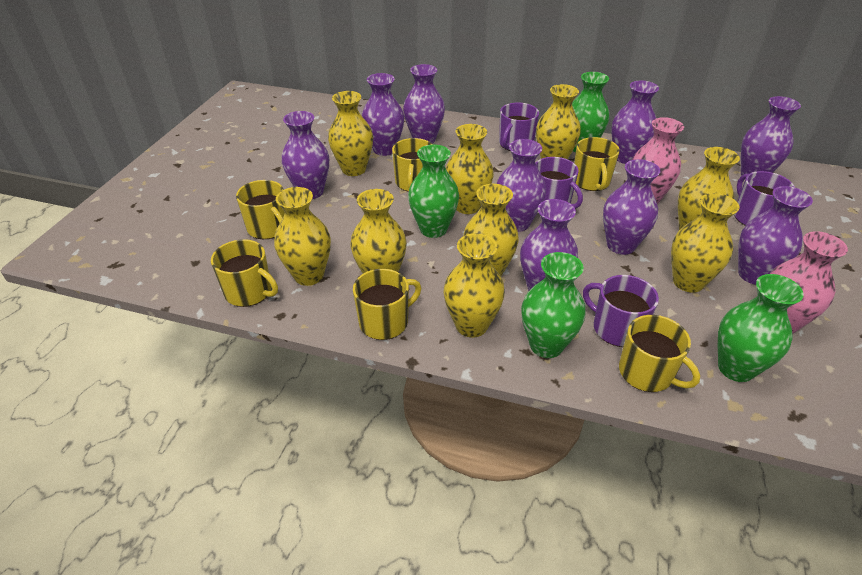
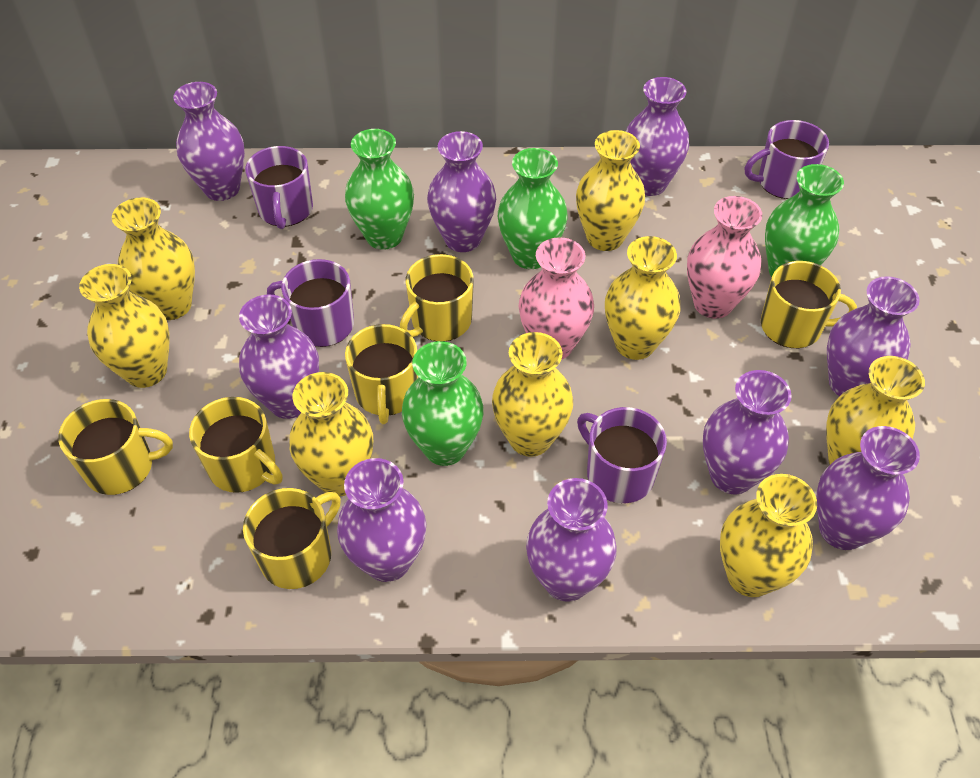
yellow vase: 9 -> 8

